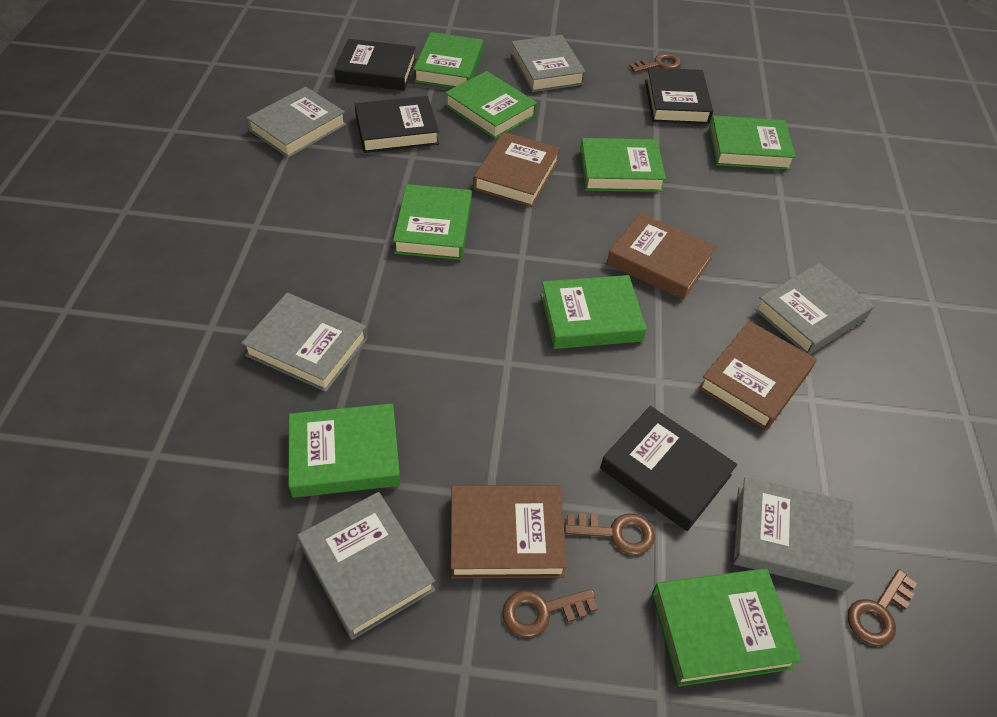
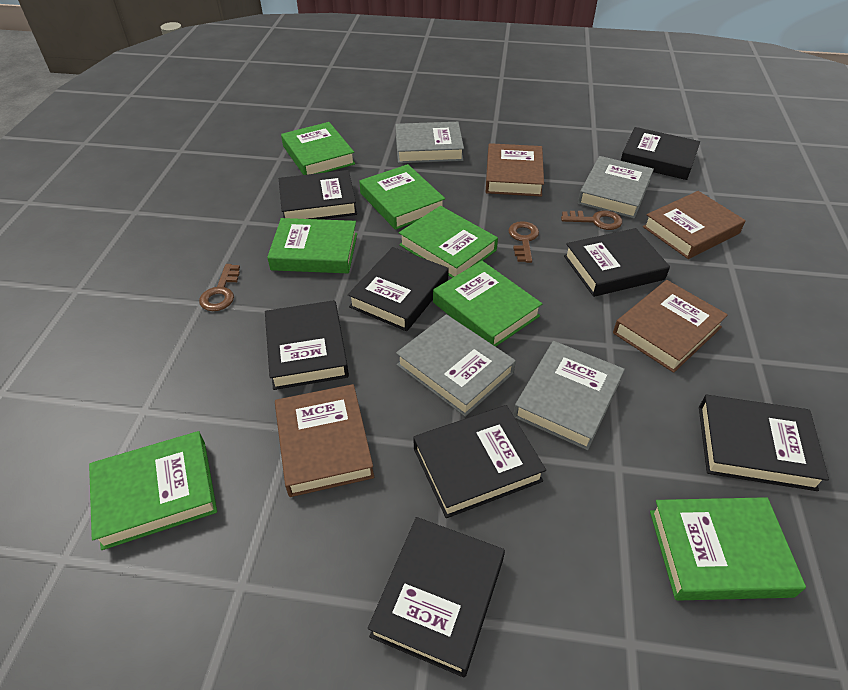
black book: 4 -> 8
brown key: 4 -> 3
green book: 8 -> 7
grey book: 6 -> 4

